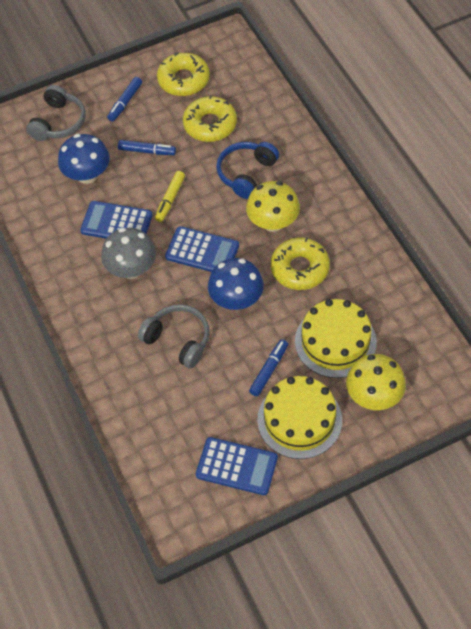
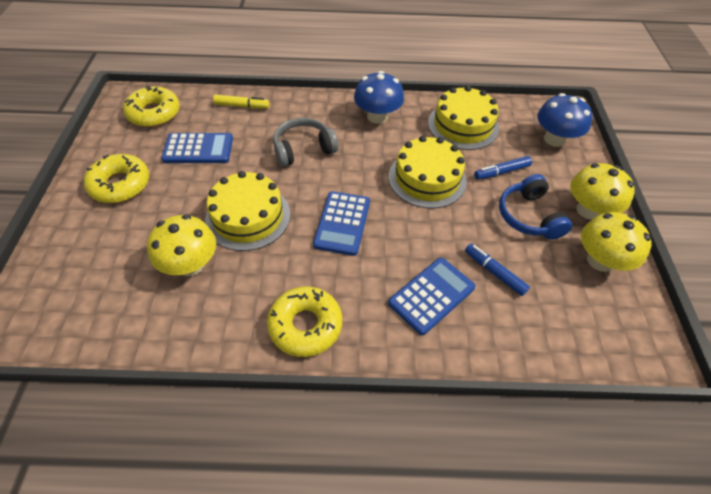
blue marker: 3 -> 2
grey headphones: 2 -> 1
grey mushroom: 1 -> 0
yellow cake: 2 -> 3
yellow mushroom: 2 -> 3

